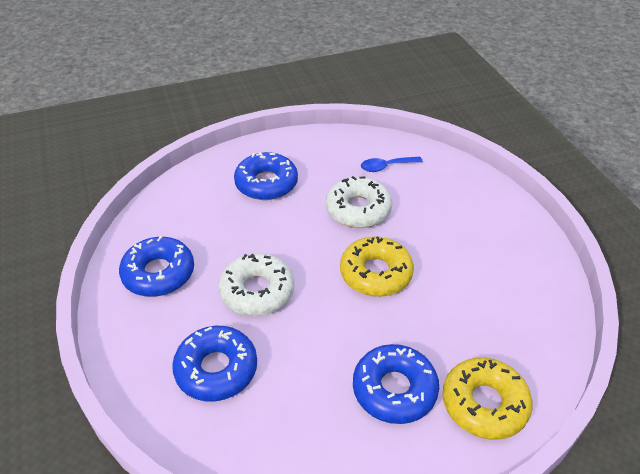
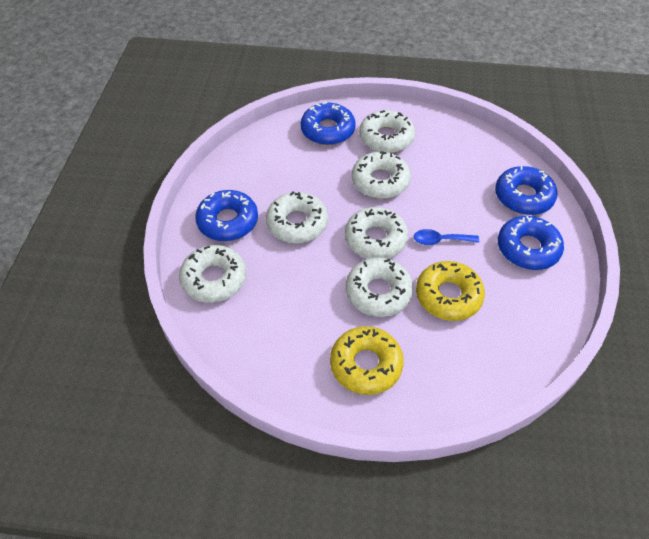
white donut: 2 -> 6

